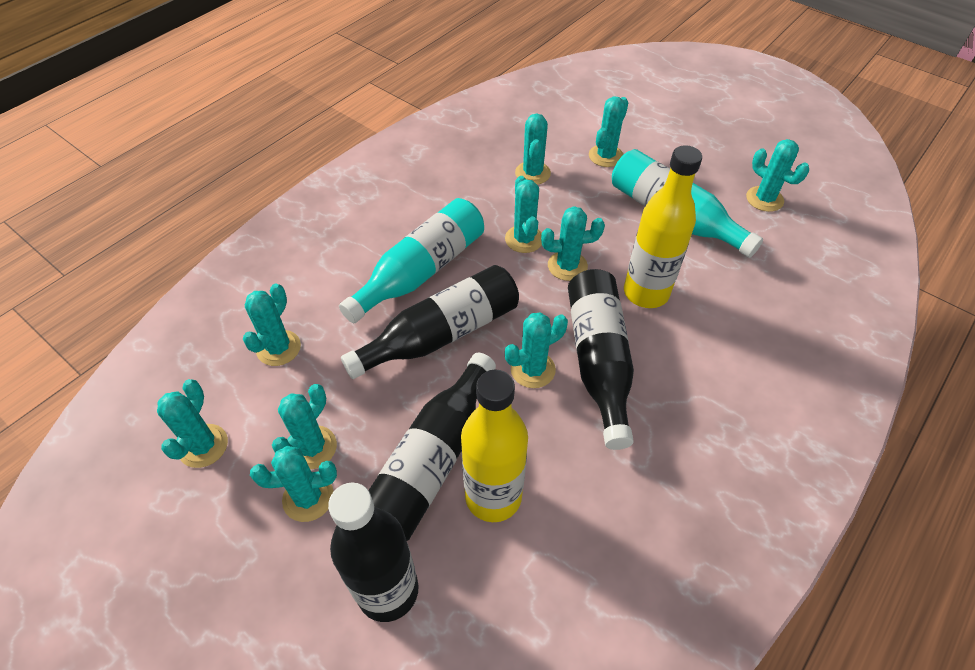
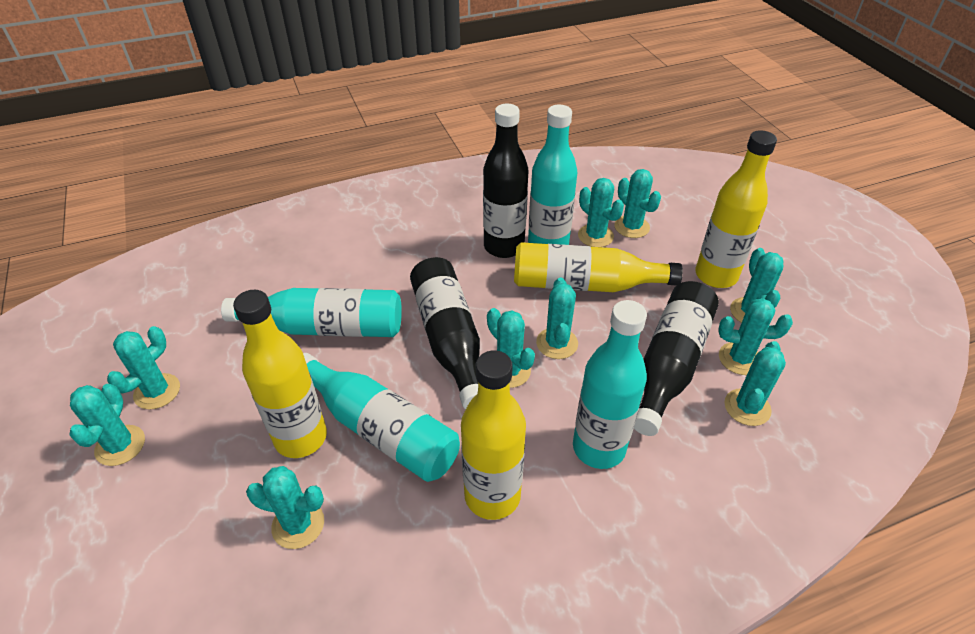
black bottle: 4 -> 3
turquoise bottle: 2 -> 4
yellow bottle: 2 -> 4

